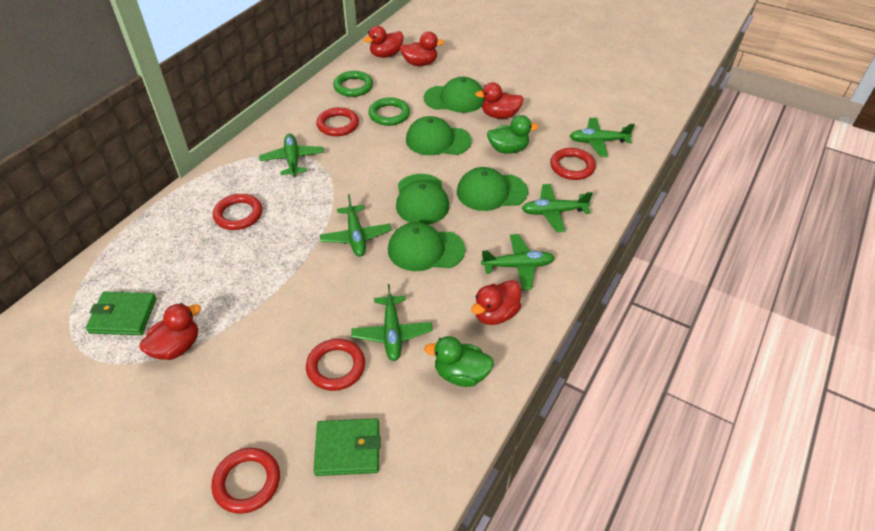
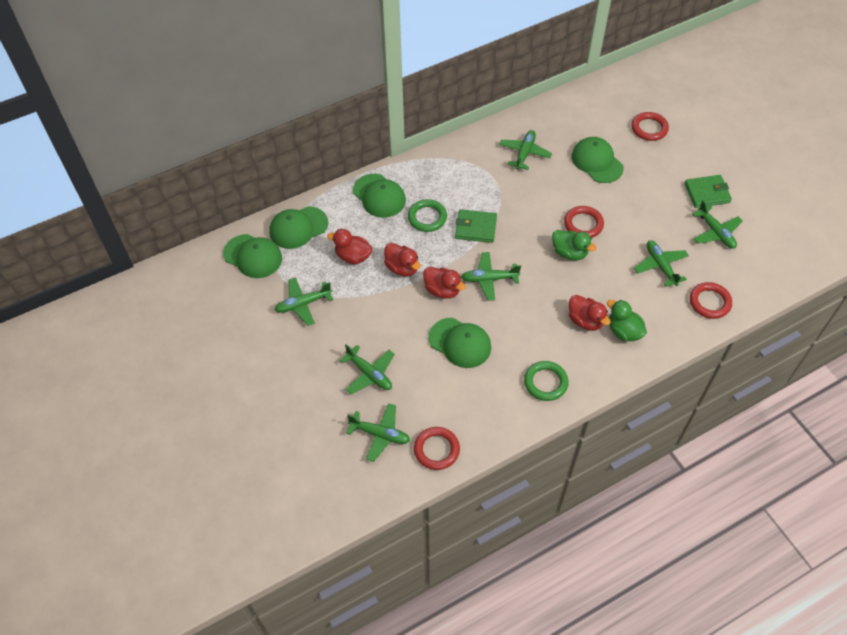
green plane: 6 -> 7
red duck: 5 -> 4
red ring: 5 -> 4

